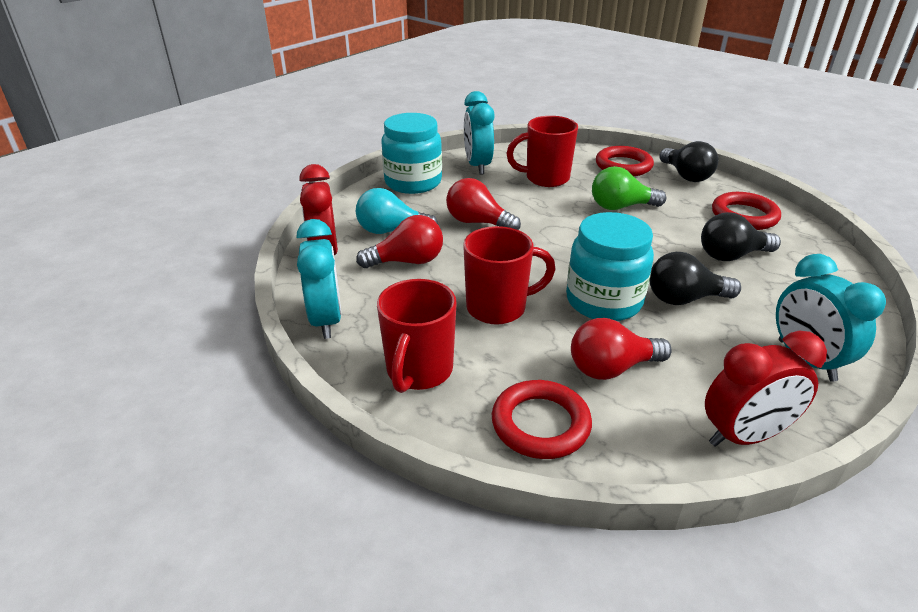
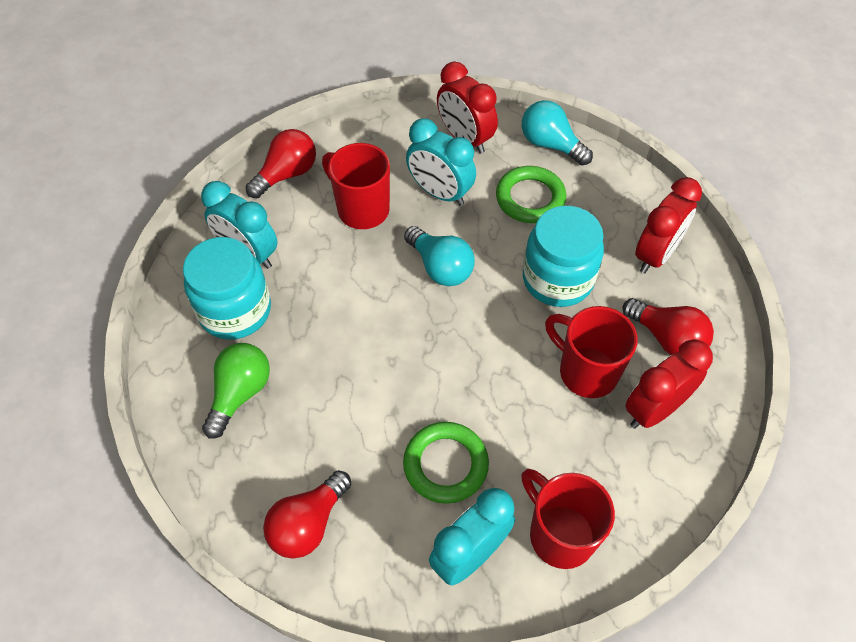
black light bulb: 3 -> 0
green ring: 0 -> 2
red clock: 2 -> 3
red ring: 3 -> 0
turquoise light bulb: 1 -> 2

